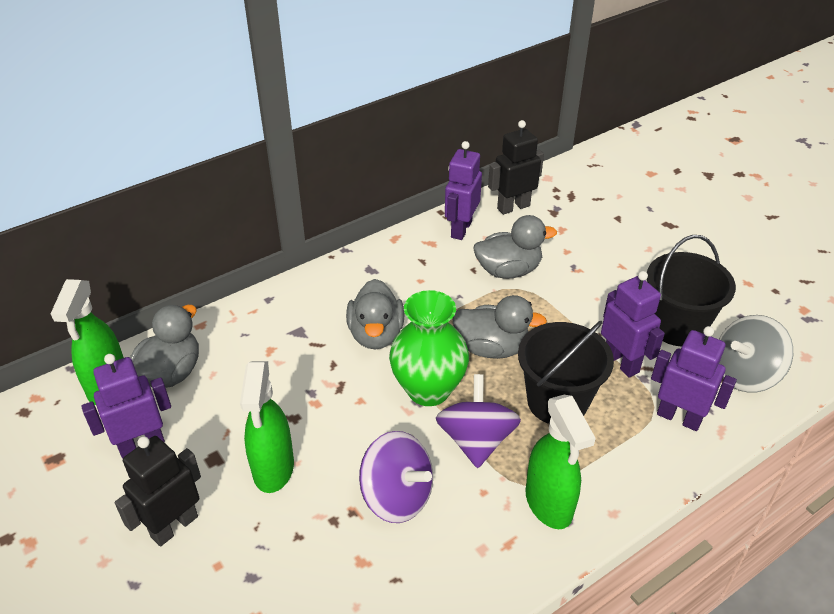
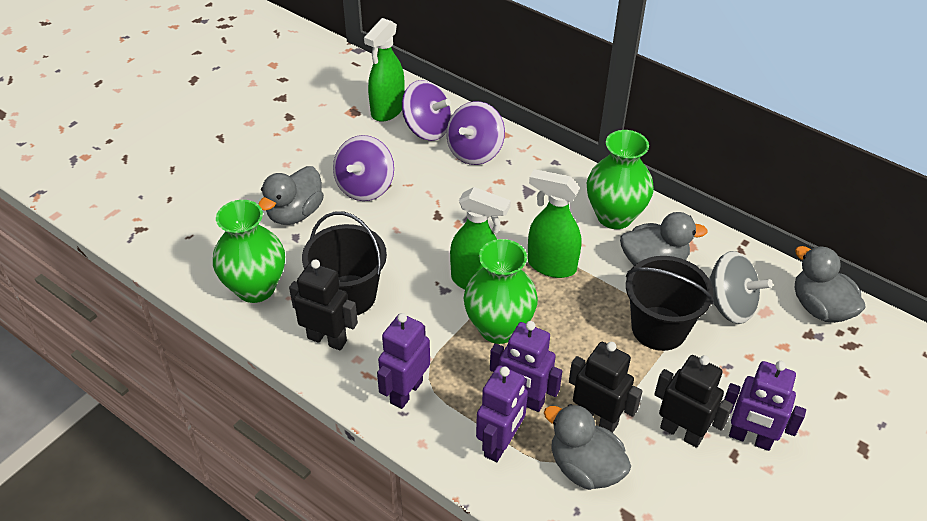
black robot: 2 -> 3
green vase: 1 -> 3
purple spinning top: 2 -> 3

